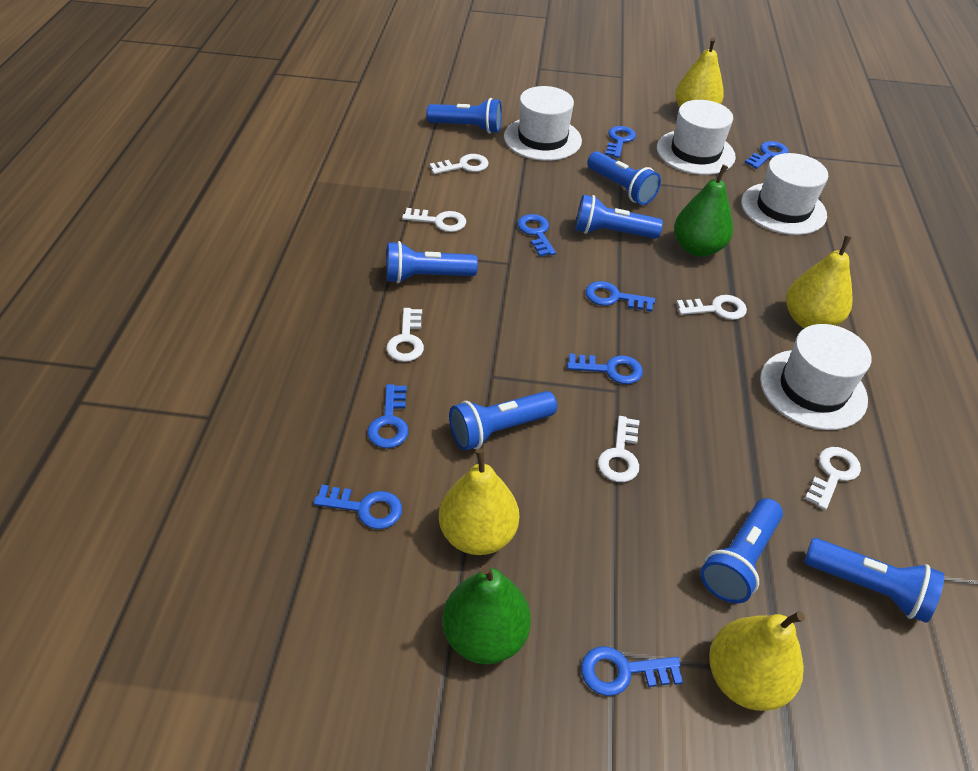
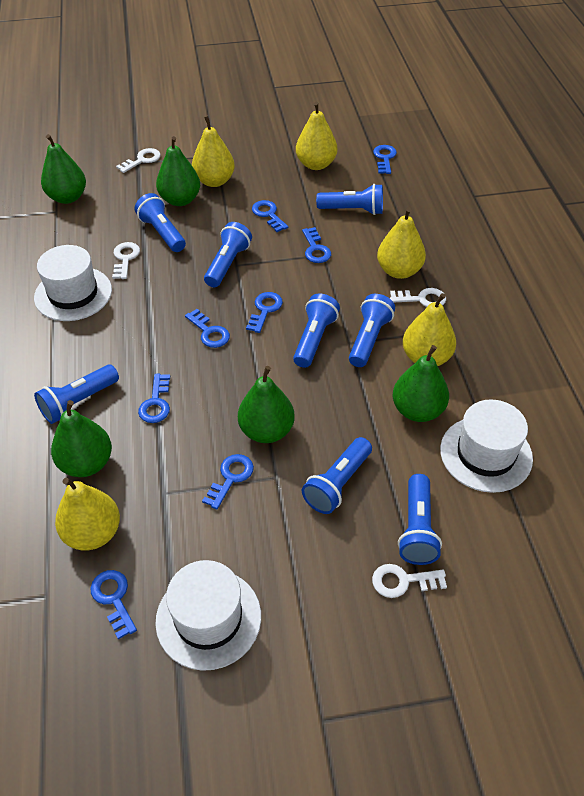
blue flashlight: 7 -> 8
green pear: 2 -> 5
white hat: 4 -> 3
white key: 6 -> 4
yellow pear: 4 -> 5

